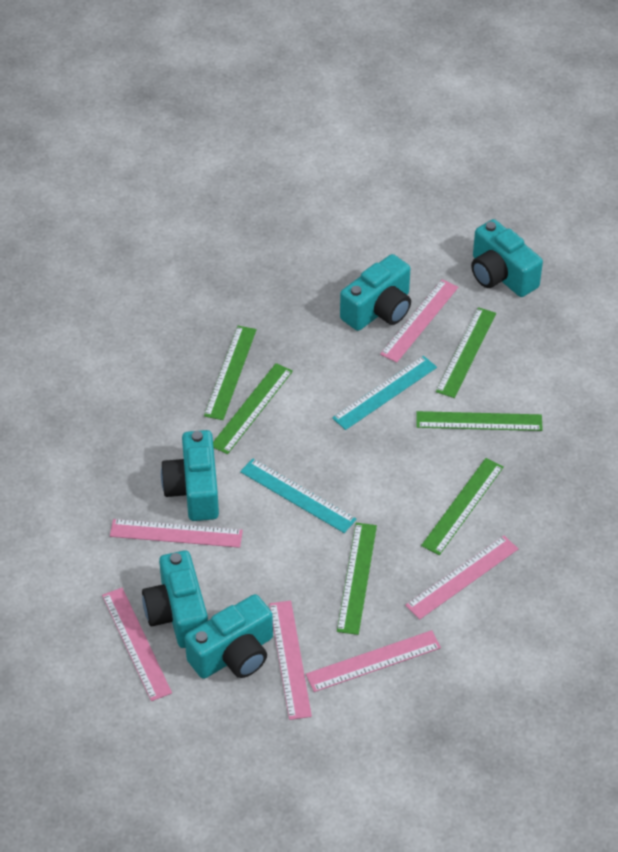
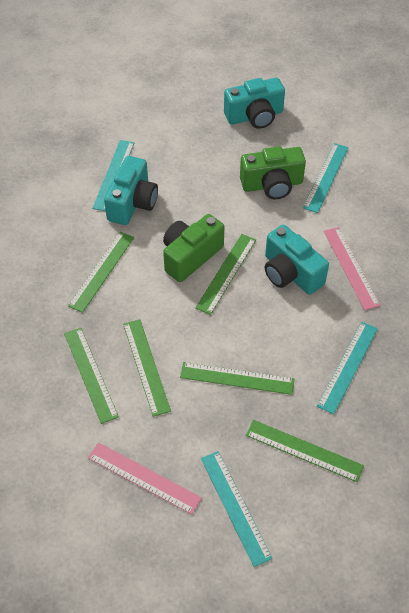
green camera: 0 -> 2
pink ruler: 6 -> 2
turquoise camera: 5 -> 3
turquoise ruler: 2 -> 4

